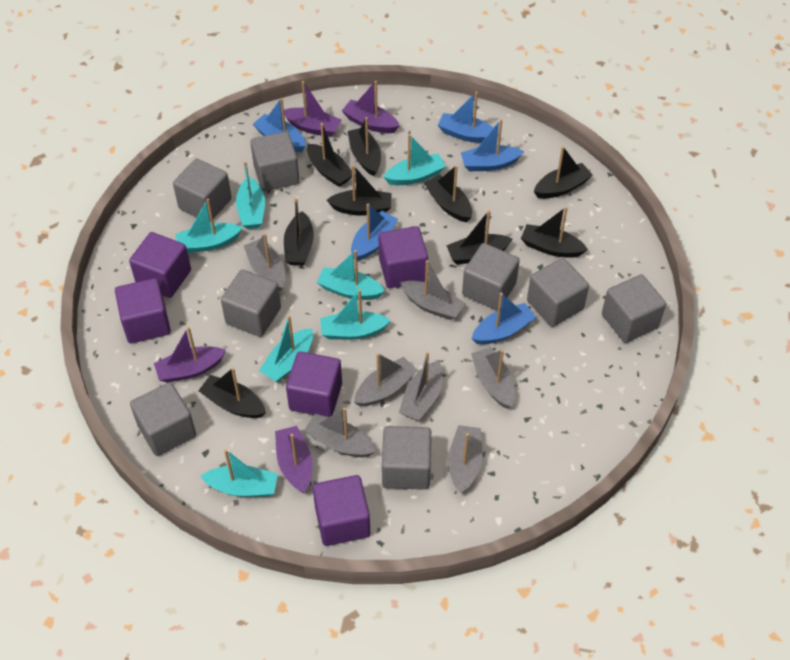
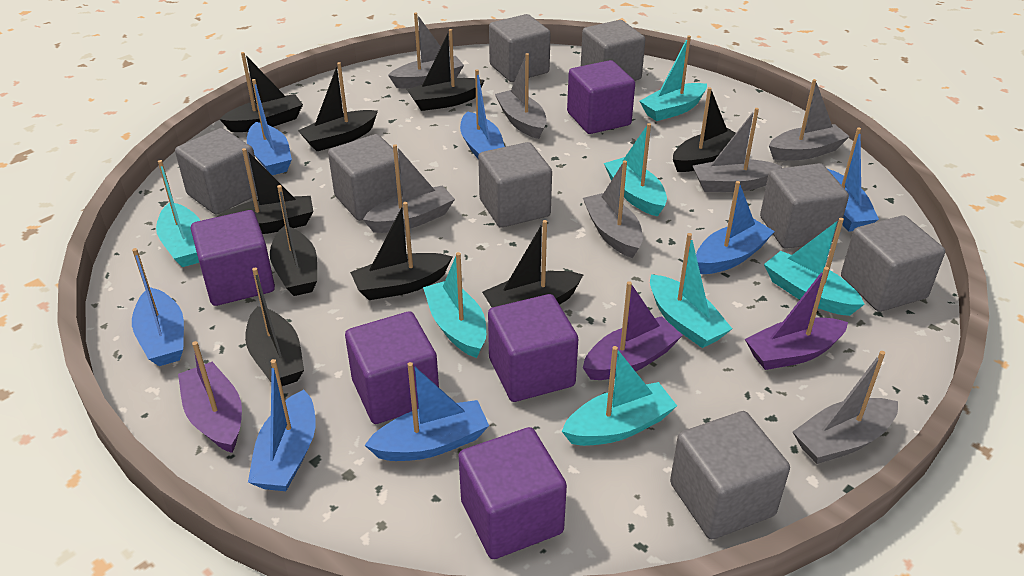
blue boat: 5 -> 7
purple boat: 4 -> 3

